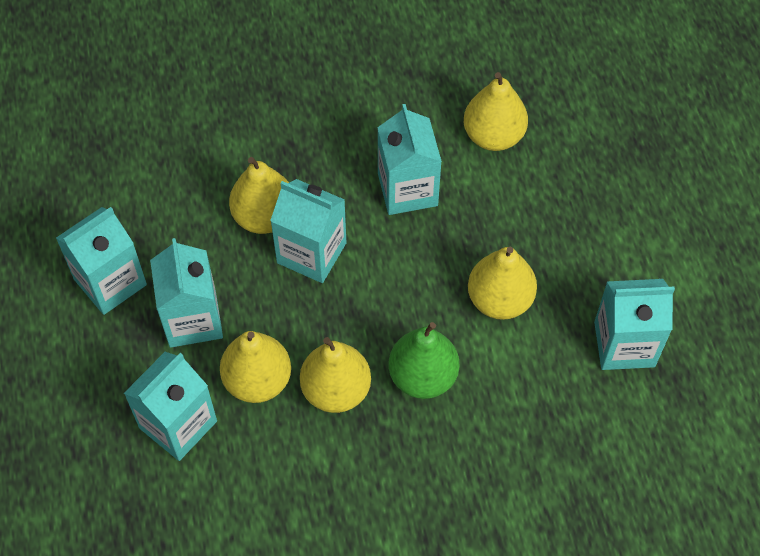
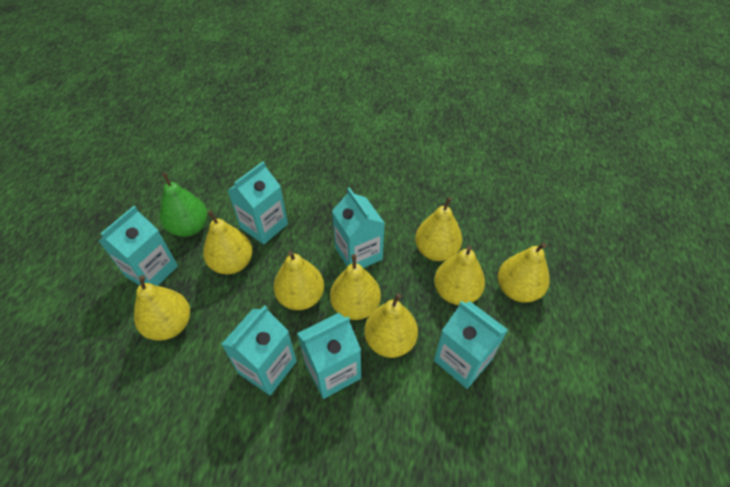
yellow pear: 5 -> 8

